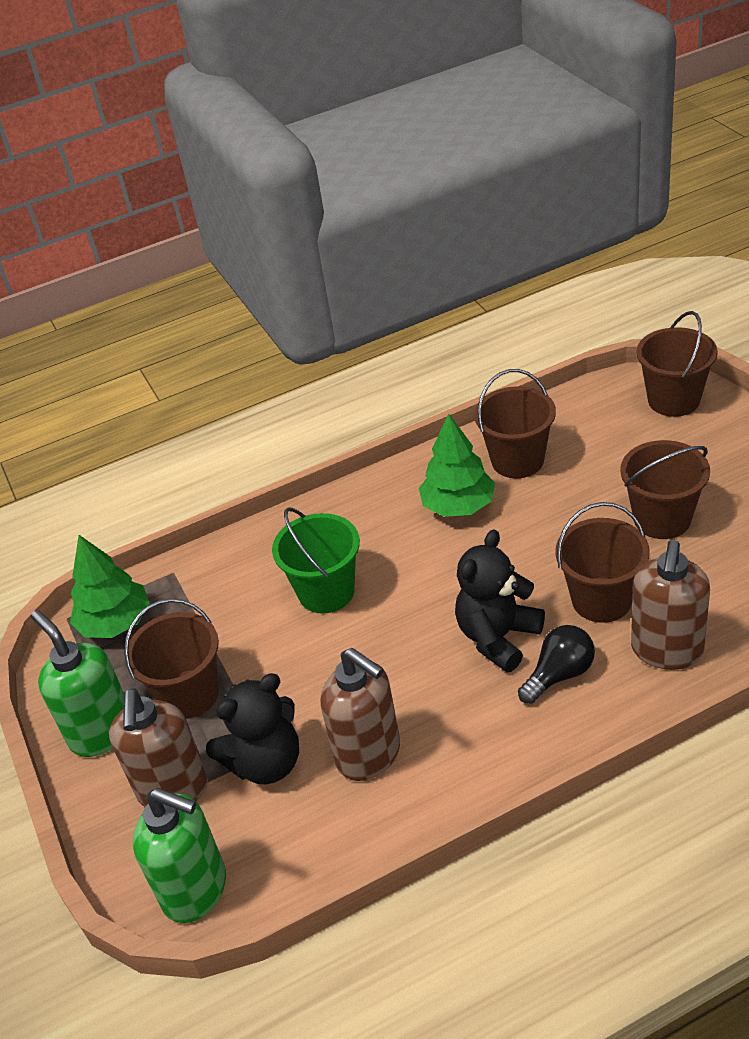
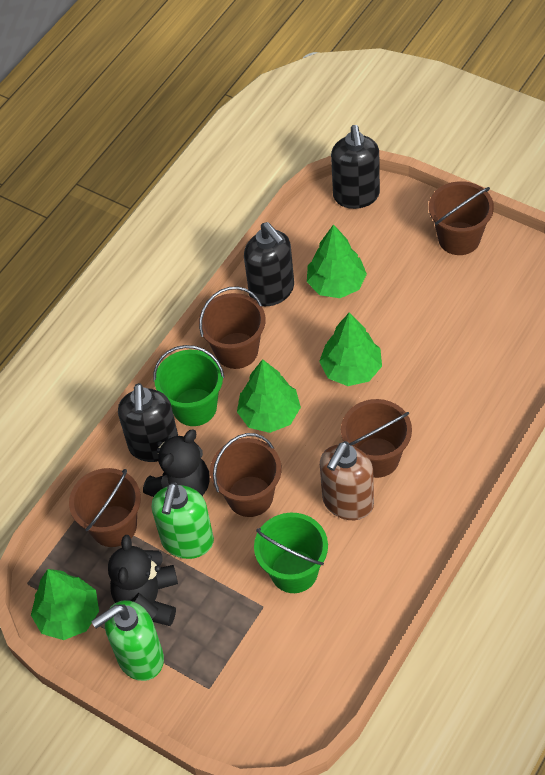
black light bulb: 1 -> 0
black soap dispenser: 0 -> 3
brown soap dispenser: 3 -> 1
green bucket: 1 -> 2
green tree: 2 -> 4

